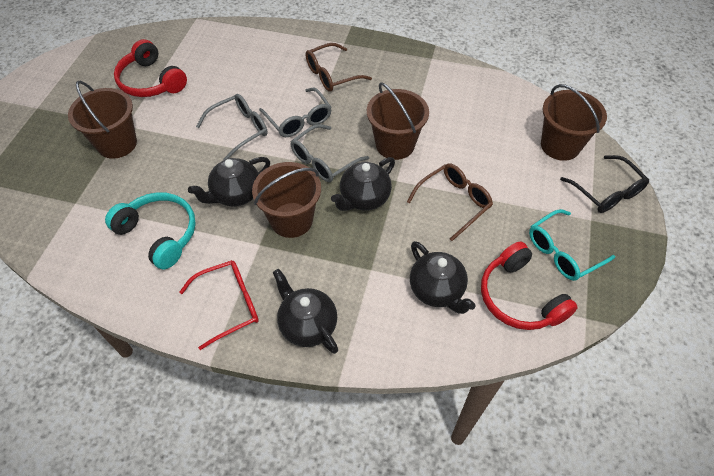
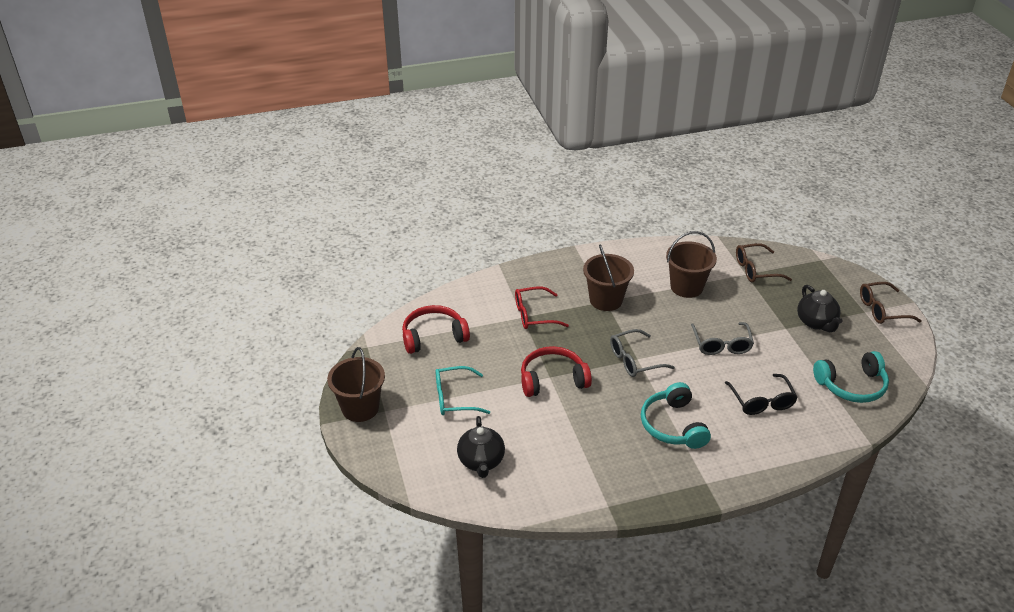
black teapot: 4 -> 2
brown bucket: 4 -> 3
grey glasses: 3 -> 2
turquoise headphones: 1 -> 2

